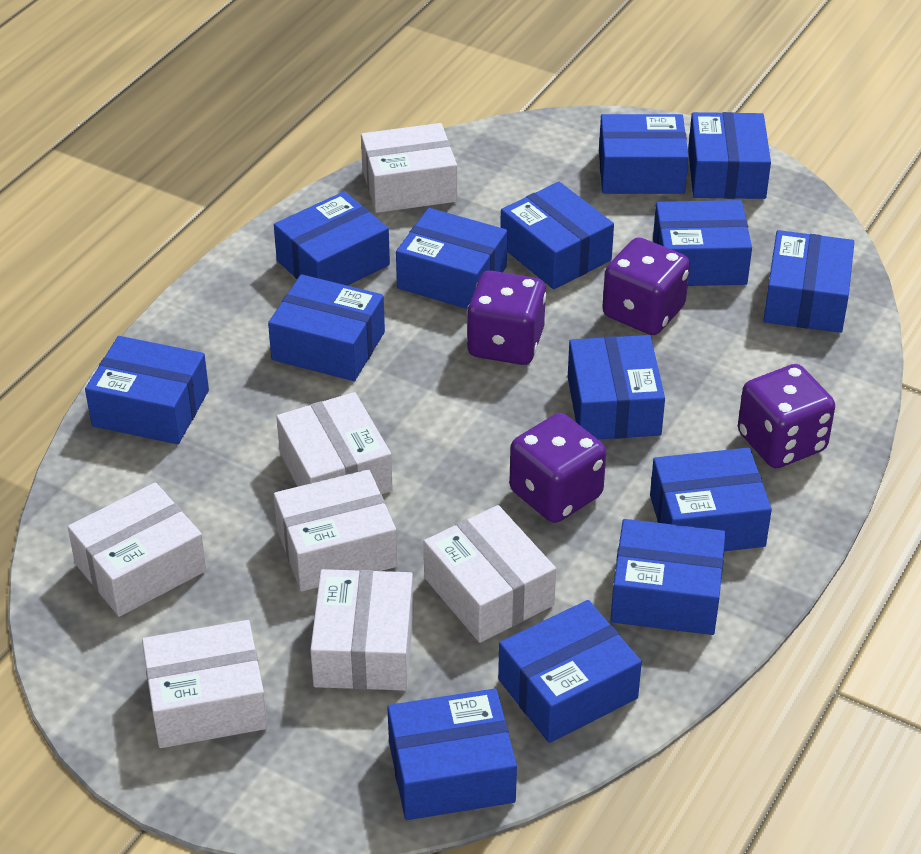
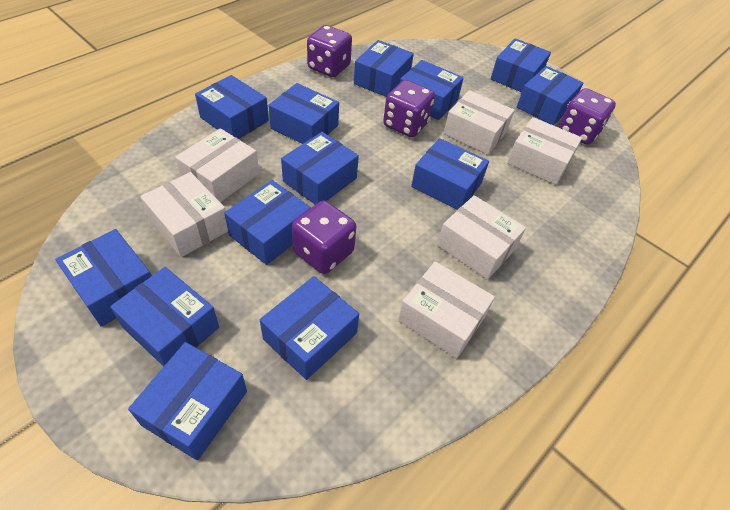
blue box: 14 -> 13
white box: 7 -> 6

